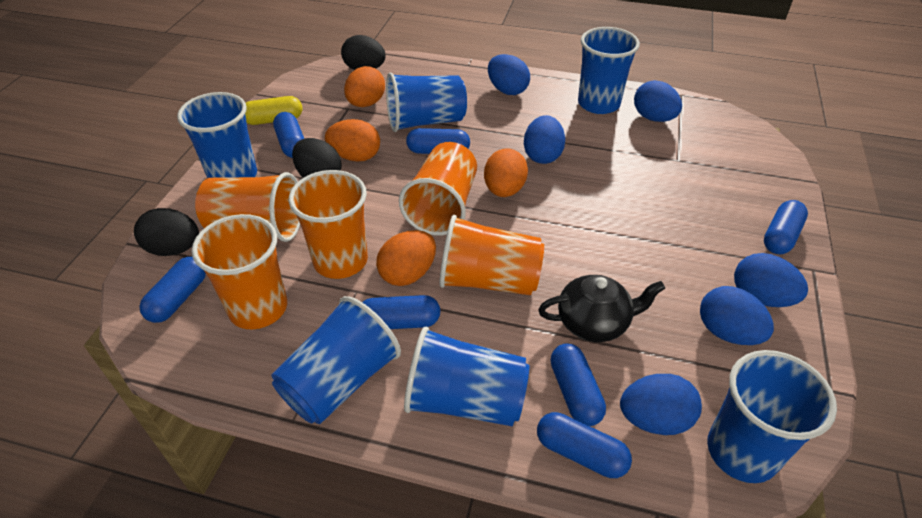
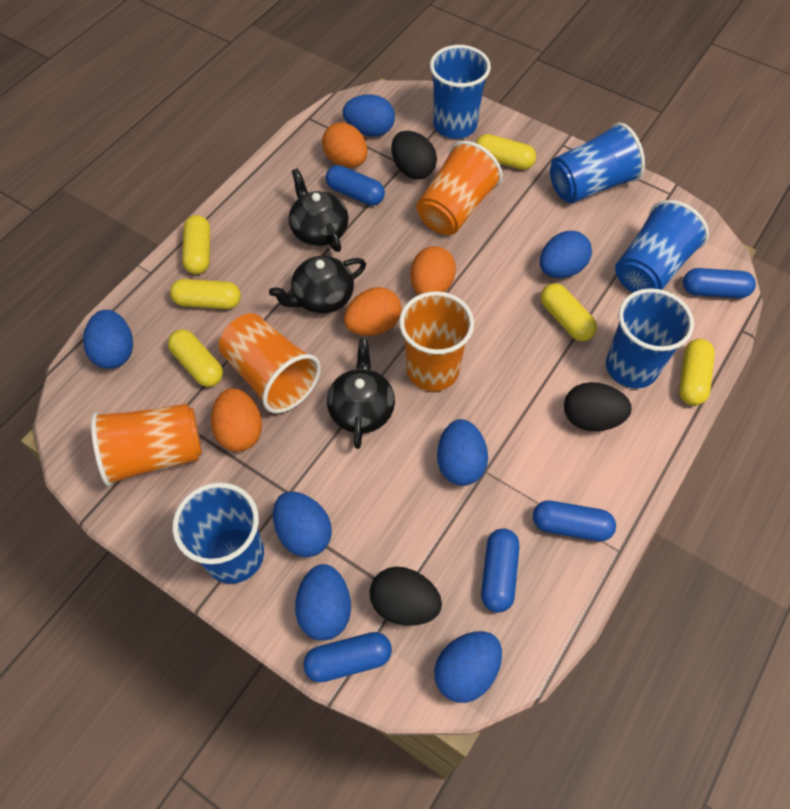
black teapot: 1 -> 3
blue capsule: 7 -> 5
blue cup: 6 -> 5
blue egg: 6 -> 7
orange cup: 5 -> 4
yellow capsule: 1 -> 6

